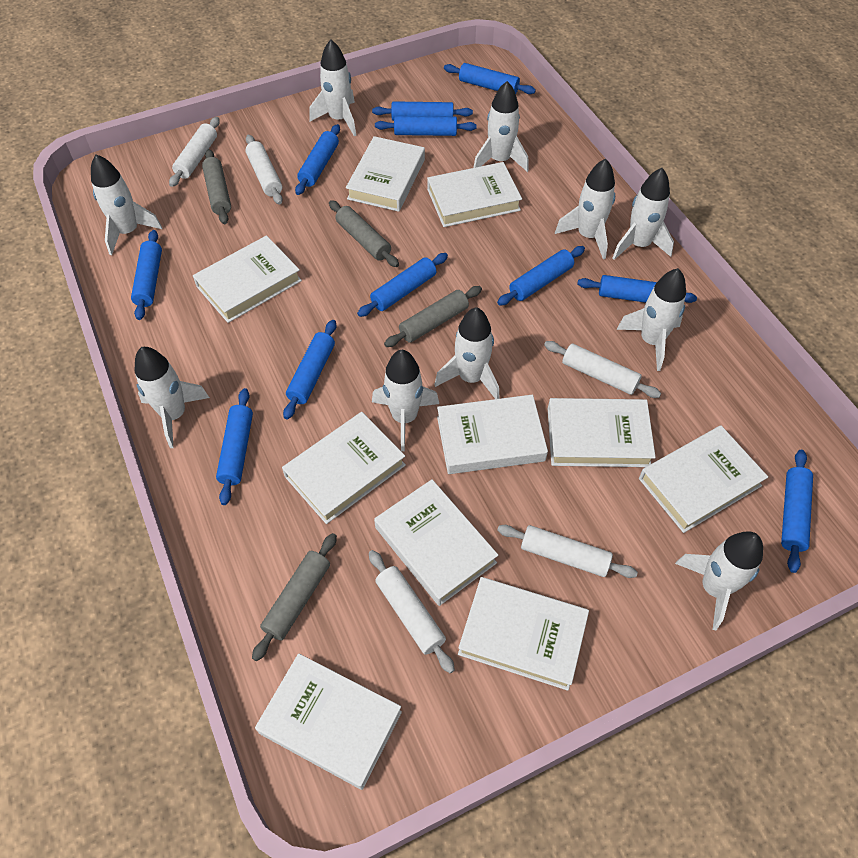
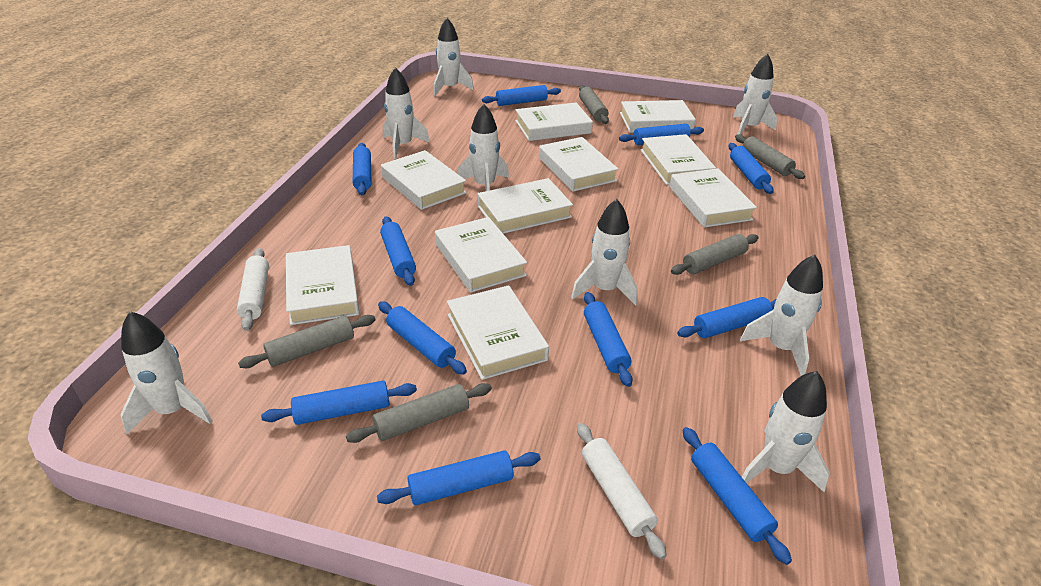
grey rolling pin: 4 -> 5
white rocket: 10 -> 8
white rolling pin: 5 -> 2

